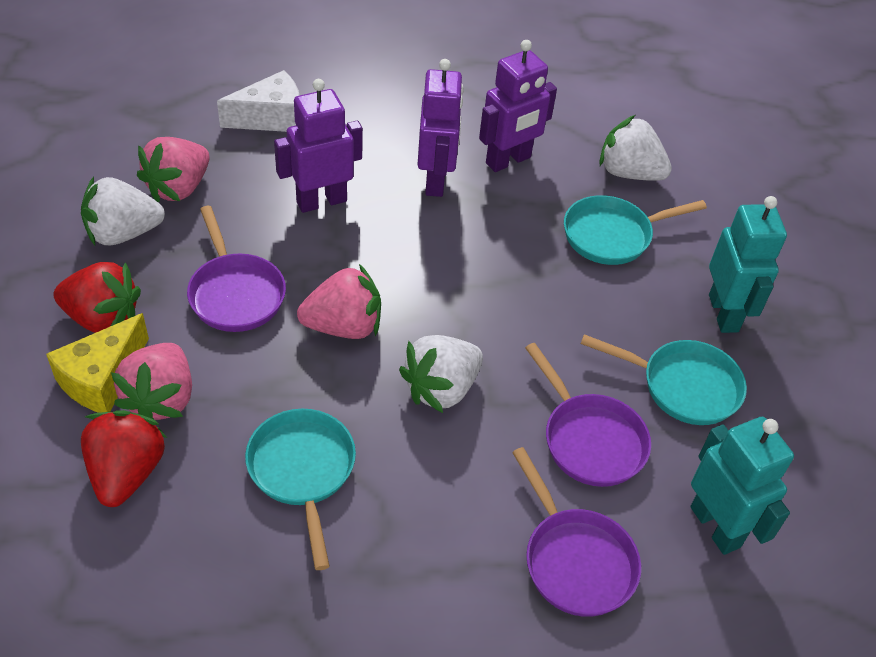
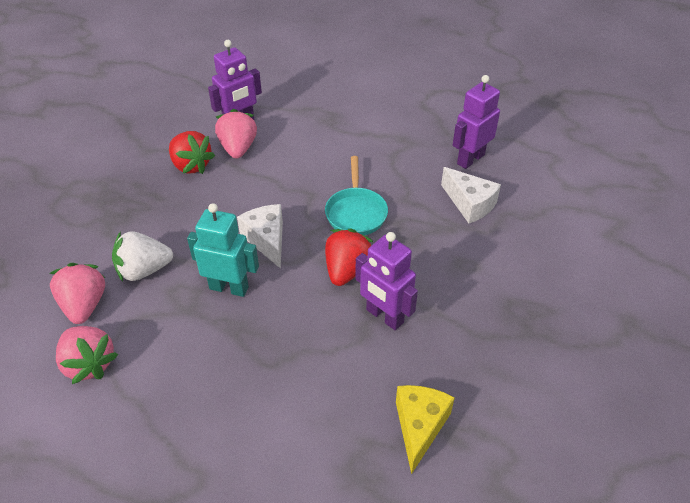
purple pan: 3 -> 0
turquoise pan: 3 -> 1
turquoise robot: 2 -> 1
white cheese: 1 -> 2
white strawberry: 3 -> 1

